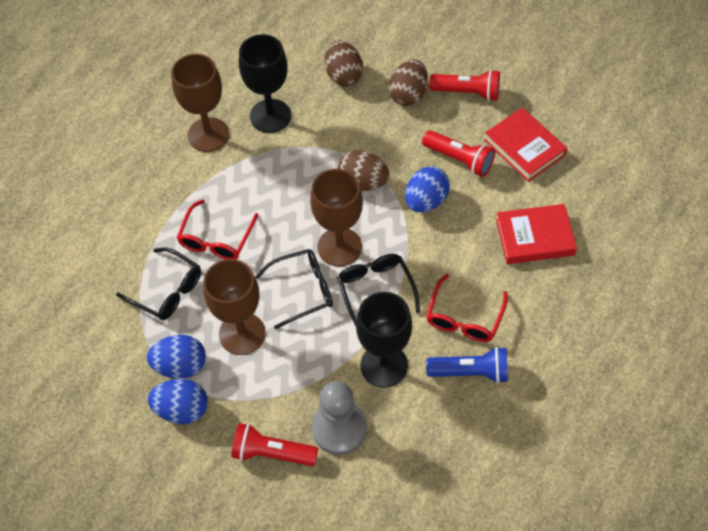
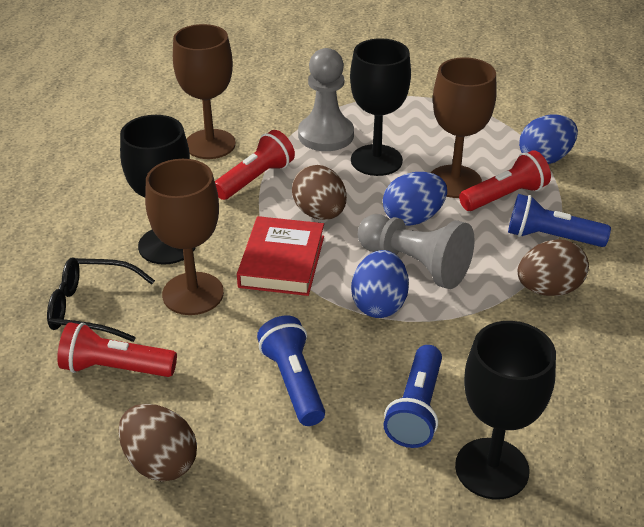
black glasses: 3 -> 1
black goblet: 2 -> 3
blue flashlight: 1 -> 3
grey pawn: 1 -> 2
red book: 2 -> 1
red glasses: 2 -> 0

